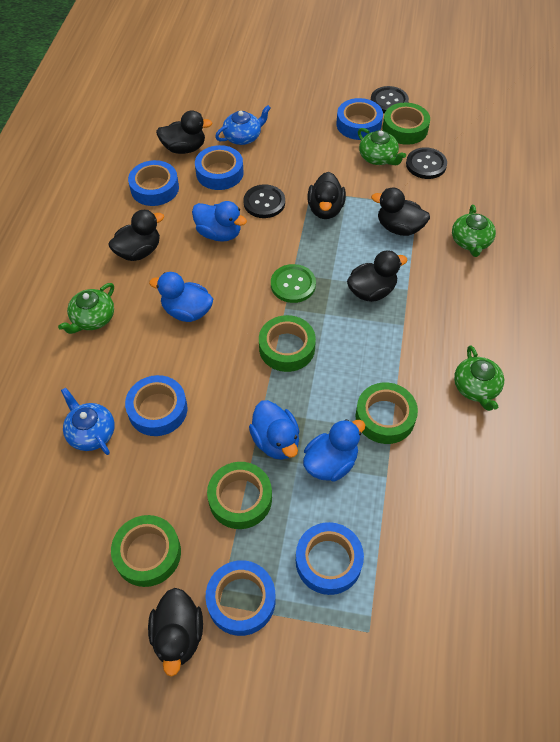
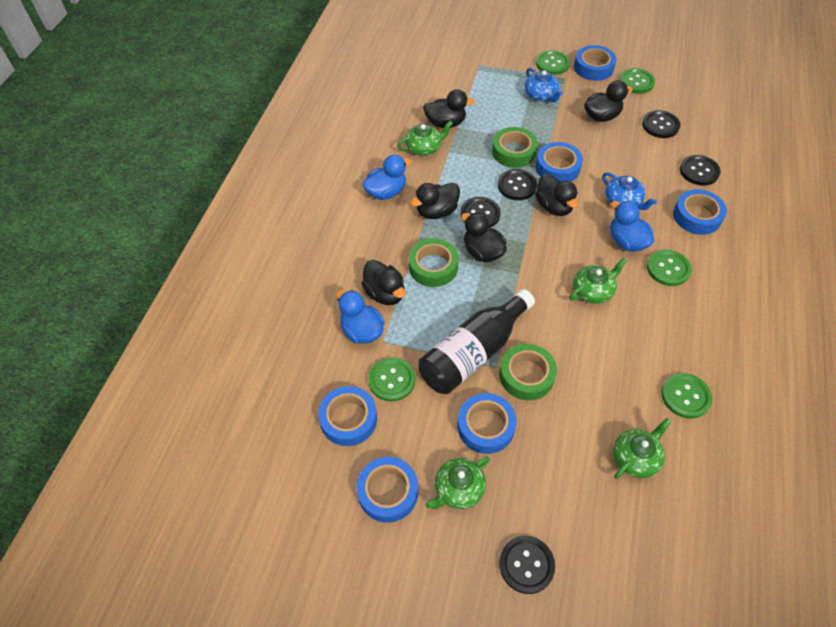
black bottle: 0 -> 1
black button: 3 -> 5
blue duck: 4 -> 3
green button: 1 -> 5
green tape: 5 -> 3

